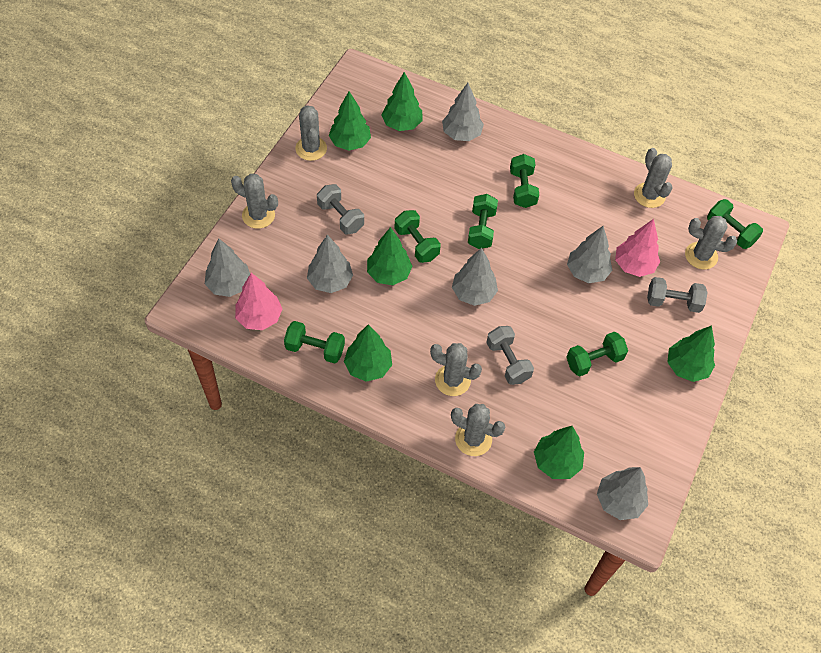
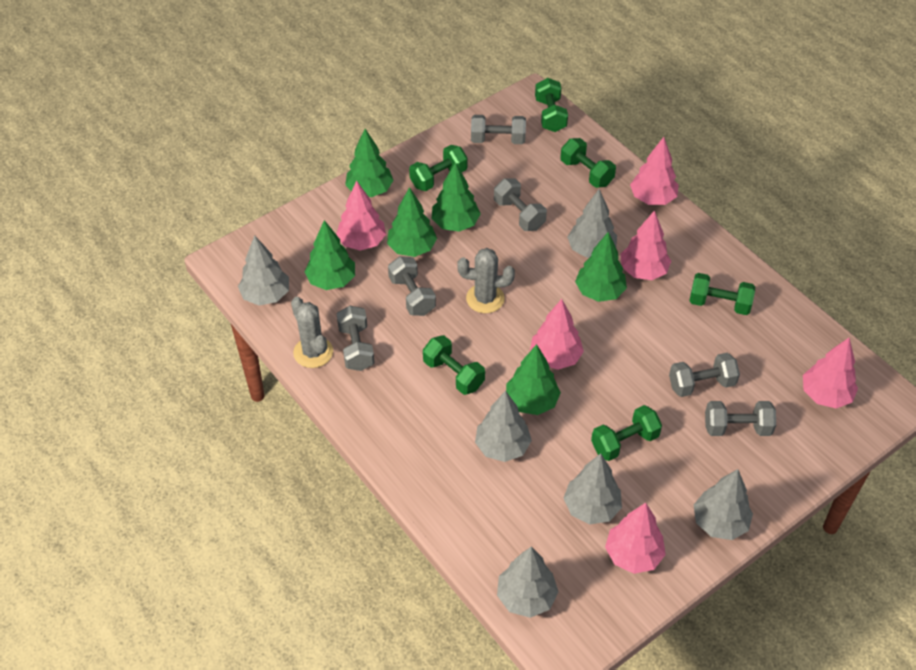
grey cactus: 6 -> 2
grey dumbbell: 3 -> 6
pink tree: 2 -> 6

